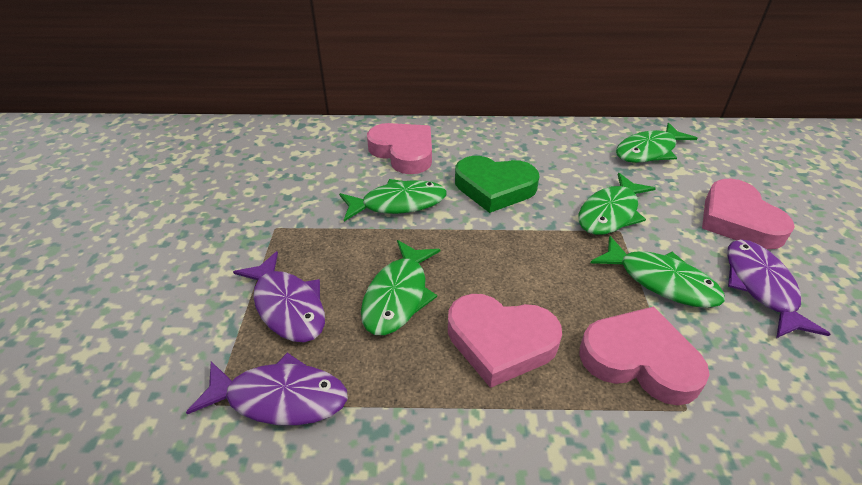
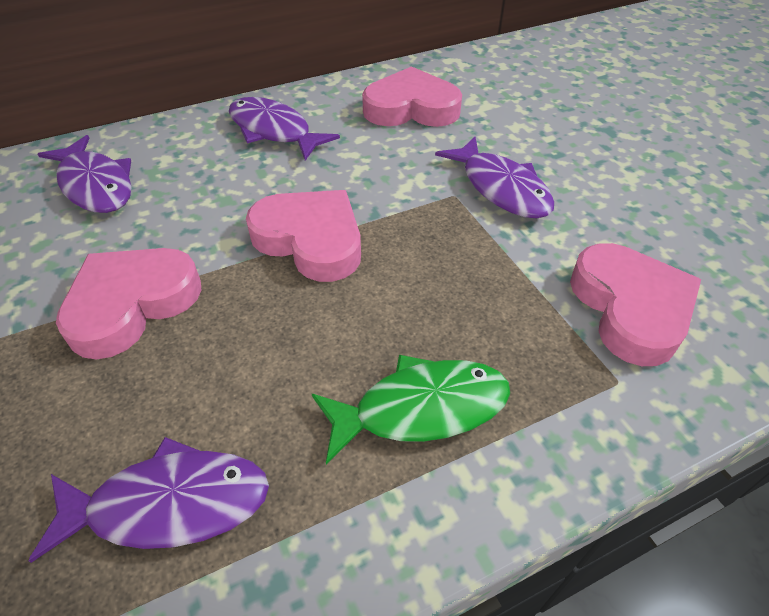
green fish: 5 -> 1
green heart: 1 -> 0
purple fish: 3 -> 4

